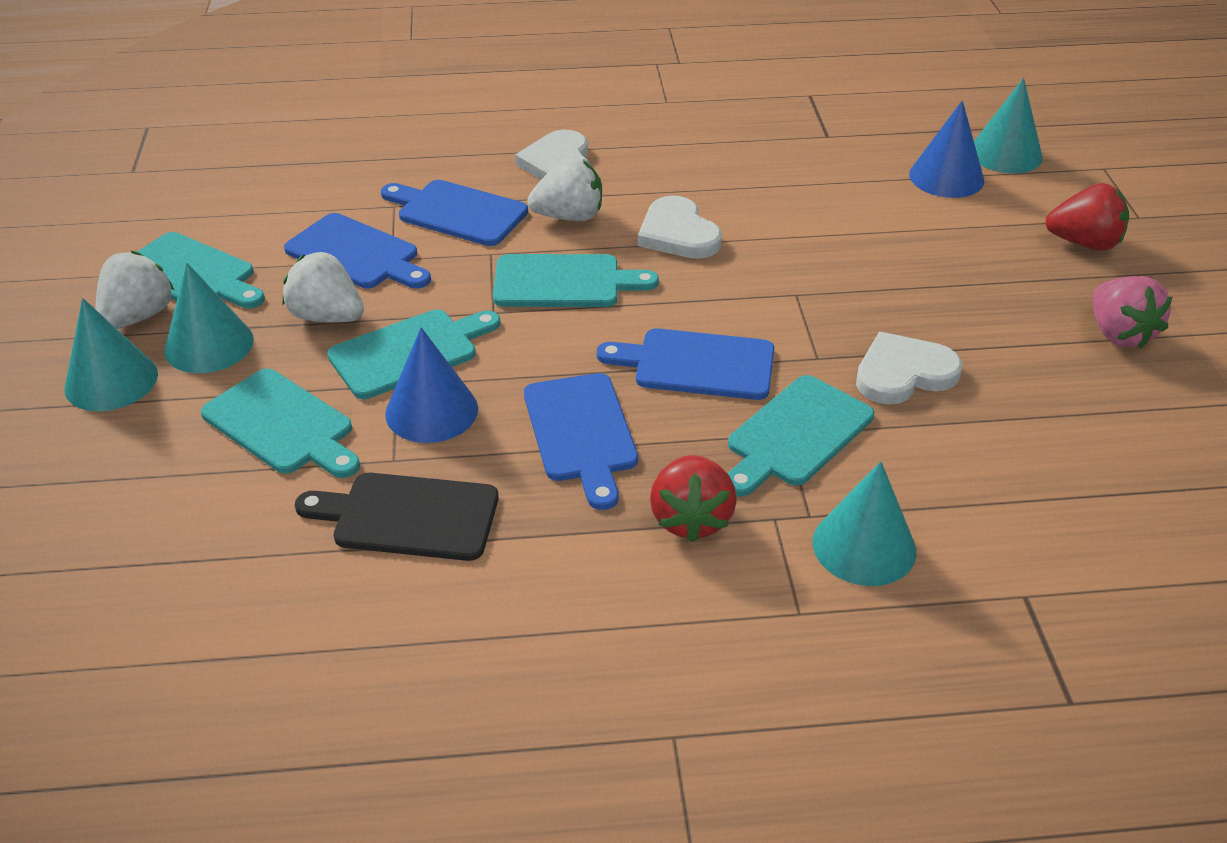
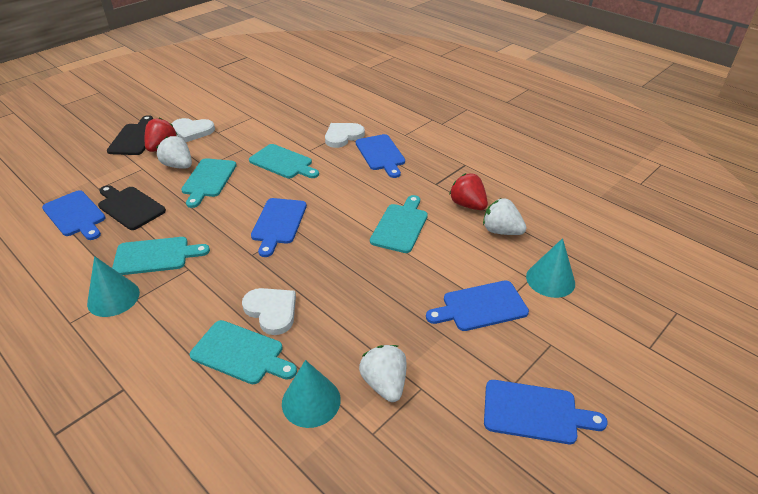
black cutting board: 1 -> 2
blue cone: 2 -> 0
blue cutting board: 4 -> 5
pink strawberry: 1 -> 0
turquoise cone: 4 -> 3

